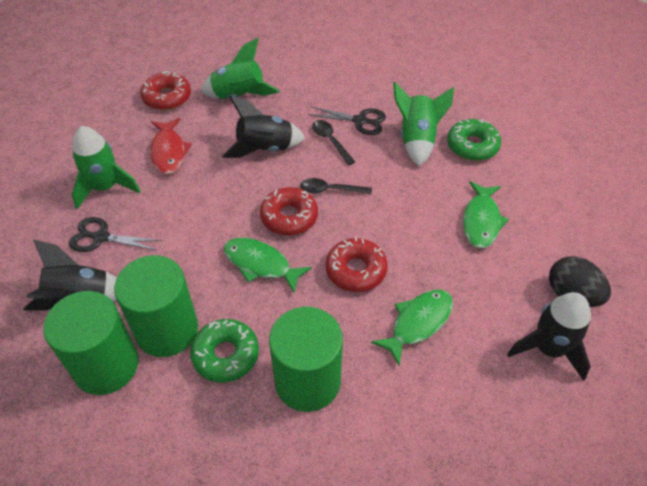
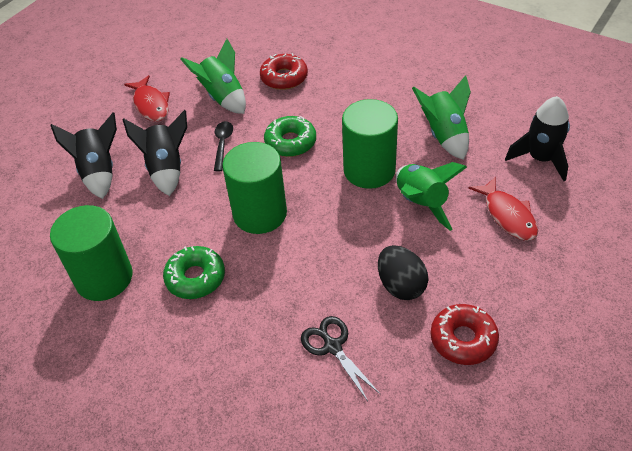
black scissors: 2 -> 1
black spoon: 2 -> 1
green fish: 3 -> 0
red donut: 3 -> 2
red fish: 1 -> 2

